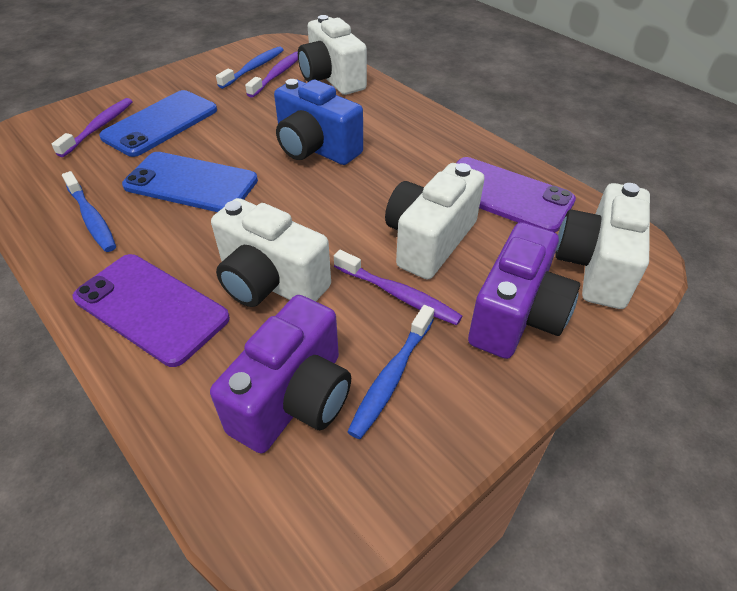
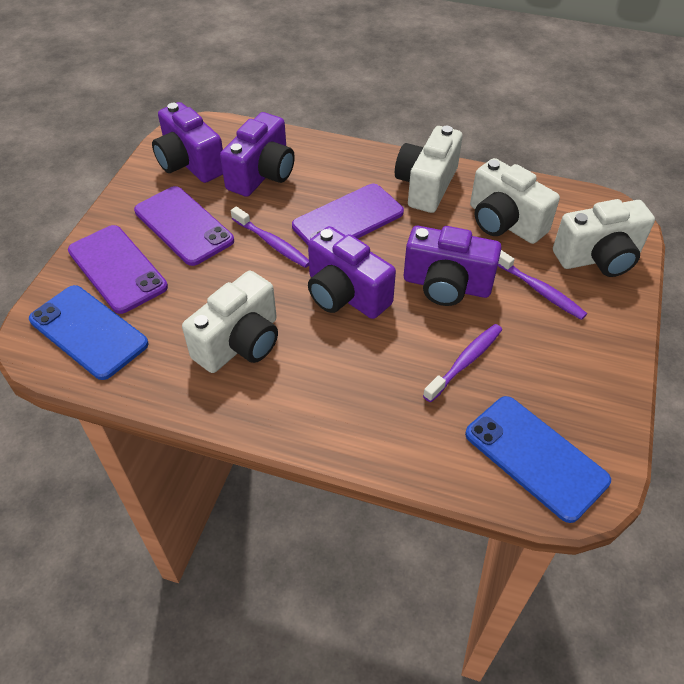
blue camera: 1 -> 0
blue toothbrush: 3 -> 0
purple camera: 2 -> 4
purple phone: 2 -> 3

